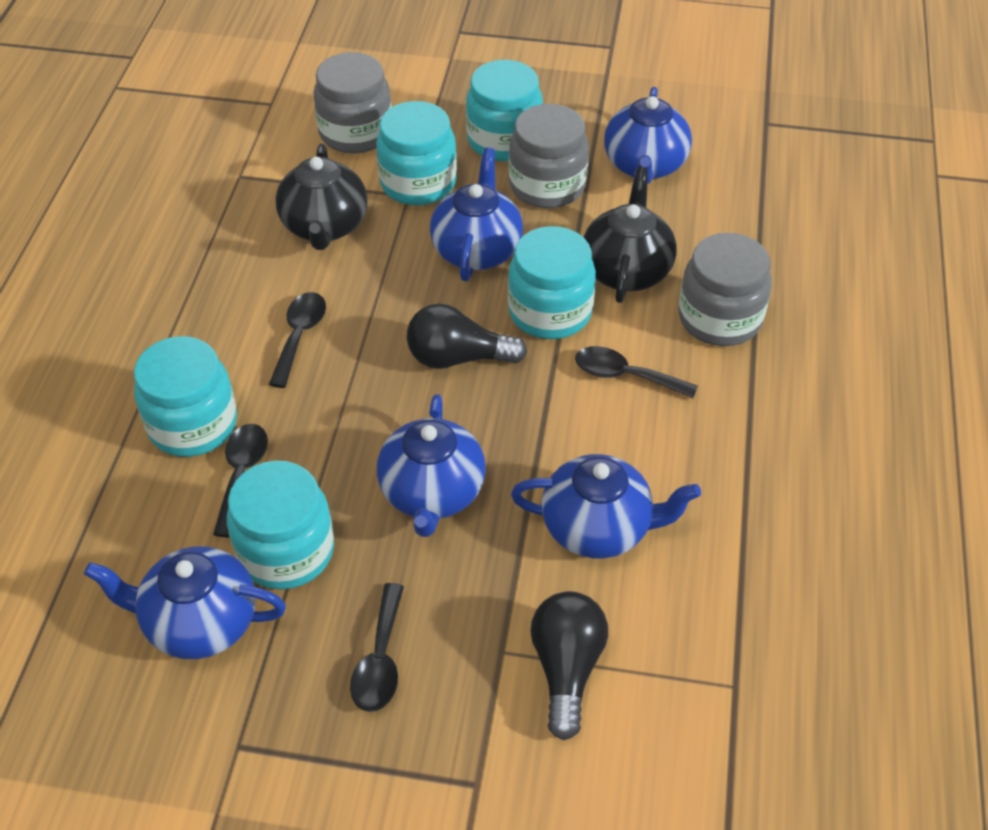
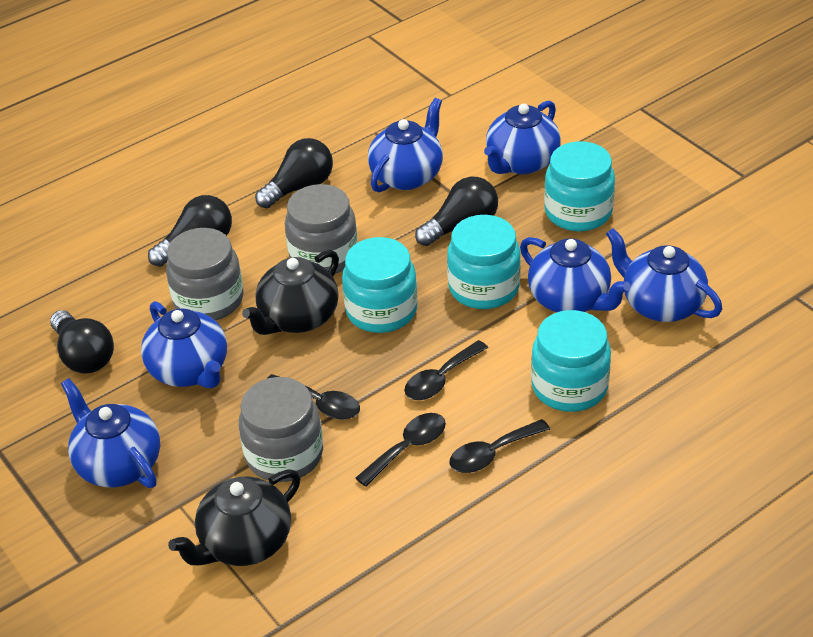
black light bulb: 2 -> 4
blue teapot: 5 -> 6
turquoise jar: 5 -> 4

